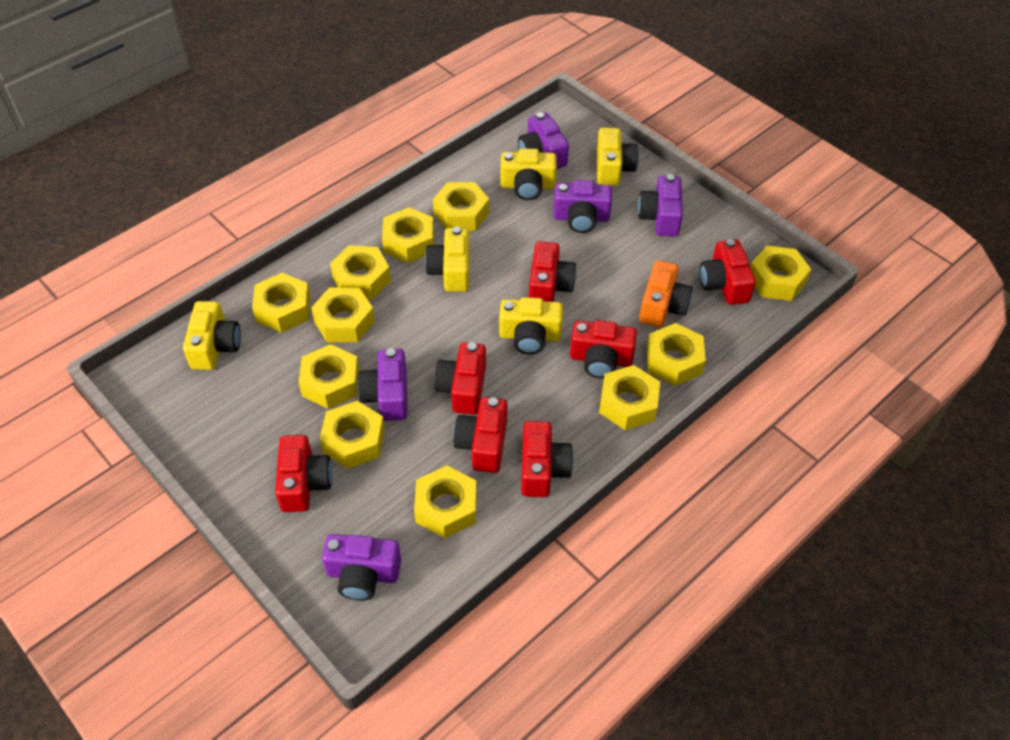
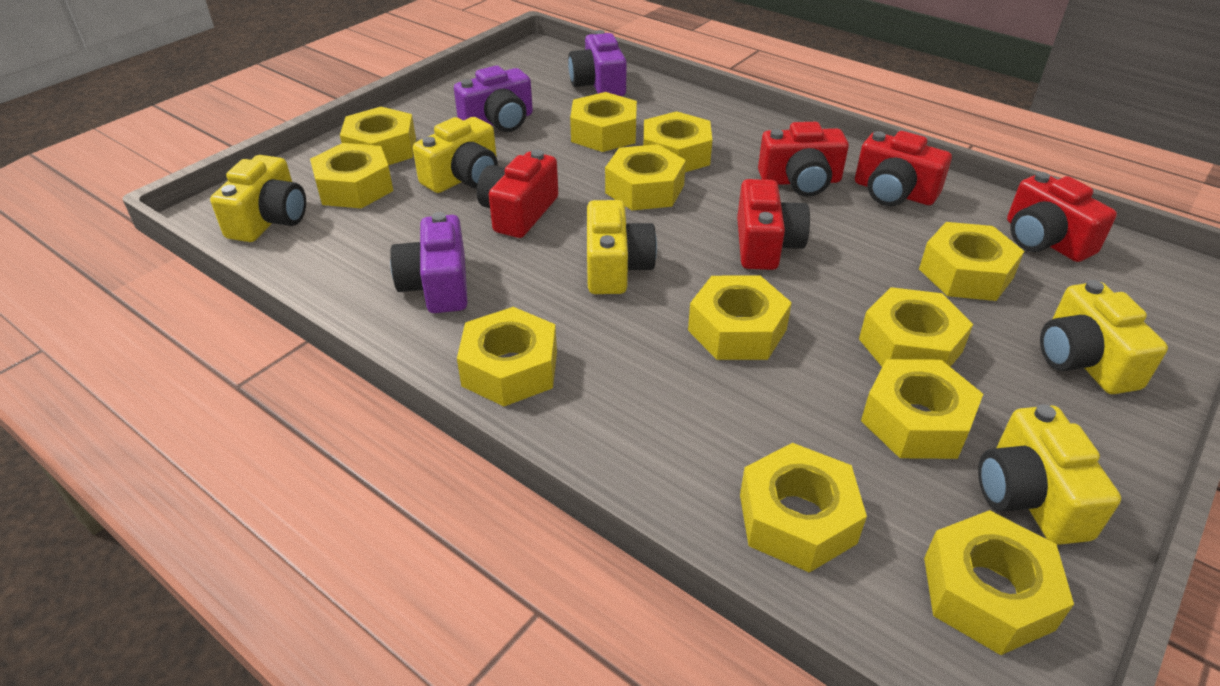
orange camera: 1 -> 0
purple camera: 5 -> 3
red camera: 7 -> 5
yellow nut: 11 -> 12

